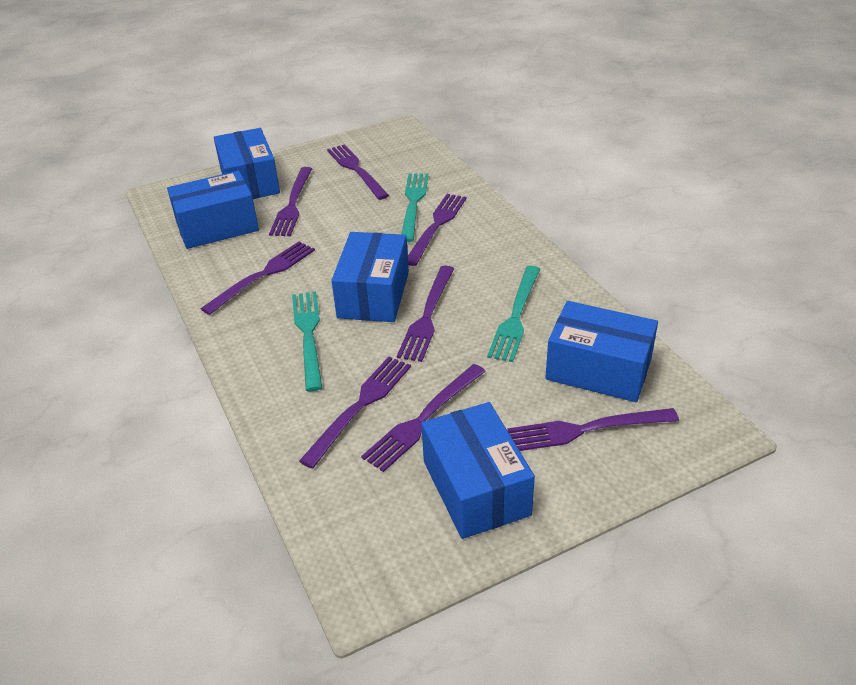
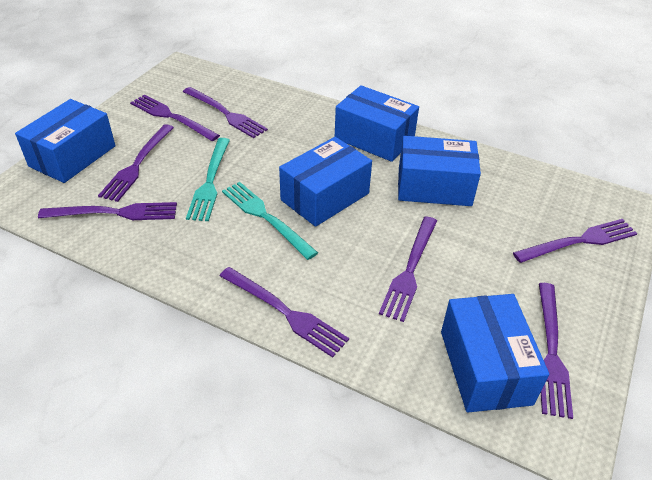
turquoise fork: 3 -> 2

